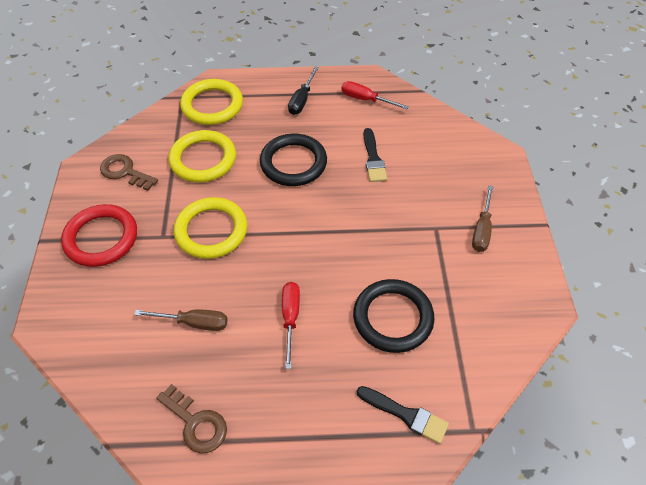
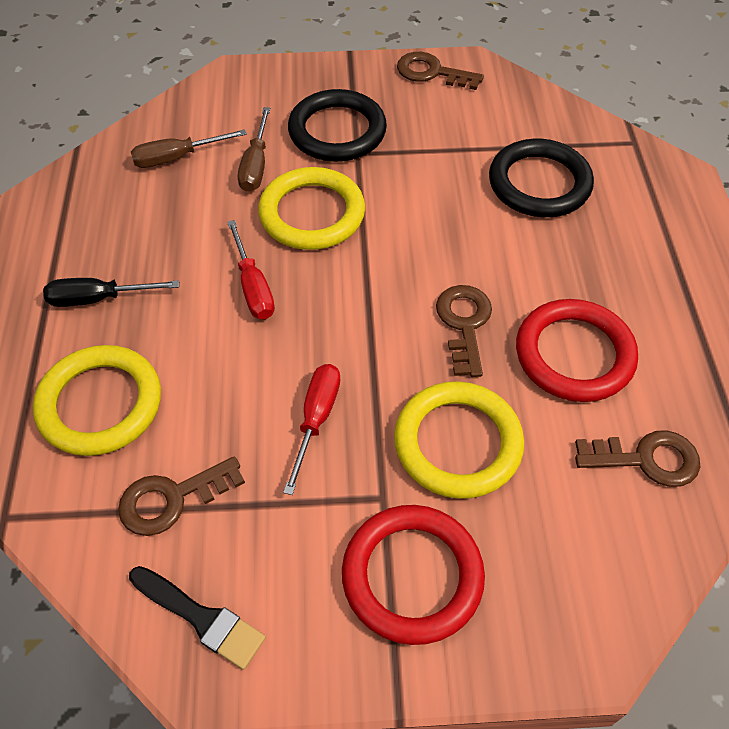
black brush: 2 -> 1
brown key: 2 -> 4
red ring: 1 -> 2

